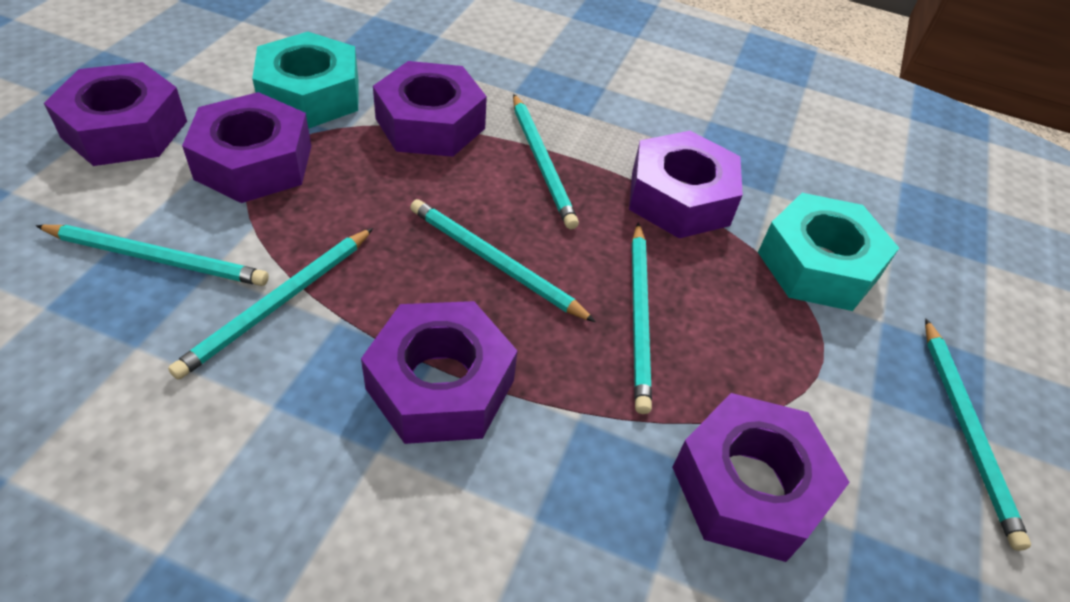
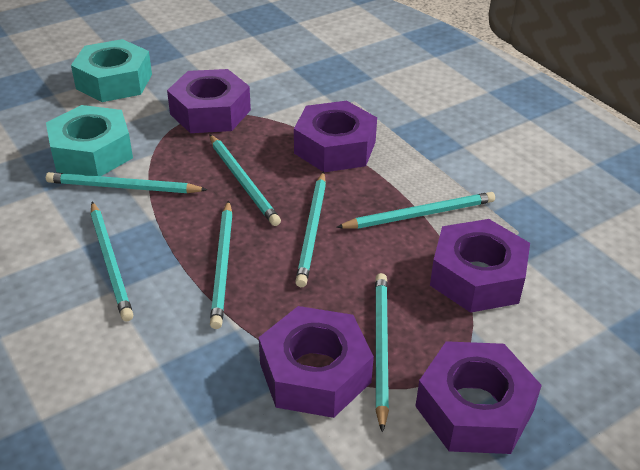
purple nut: 6 -> 5
turquoise pencil: 6 -> 7

